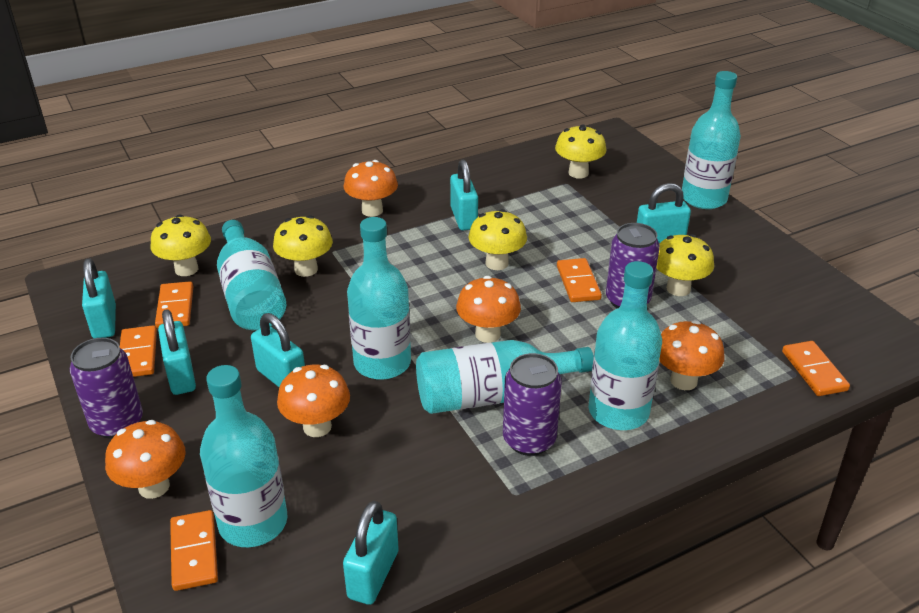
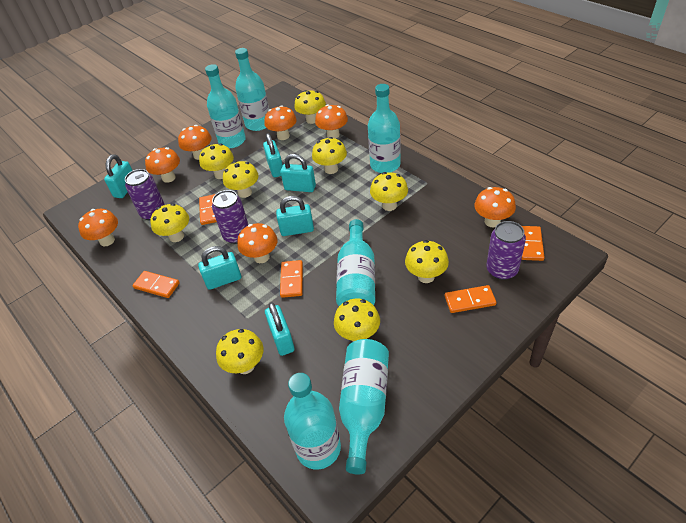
orange mushroom: 5 -> 7
yellow mushroom: 5 -> 9

